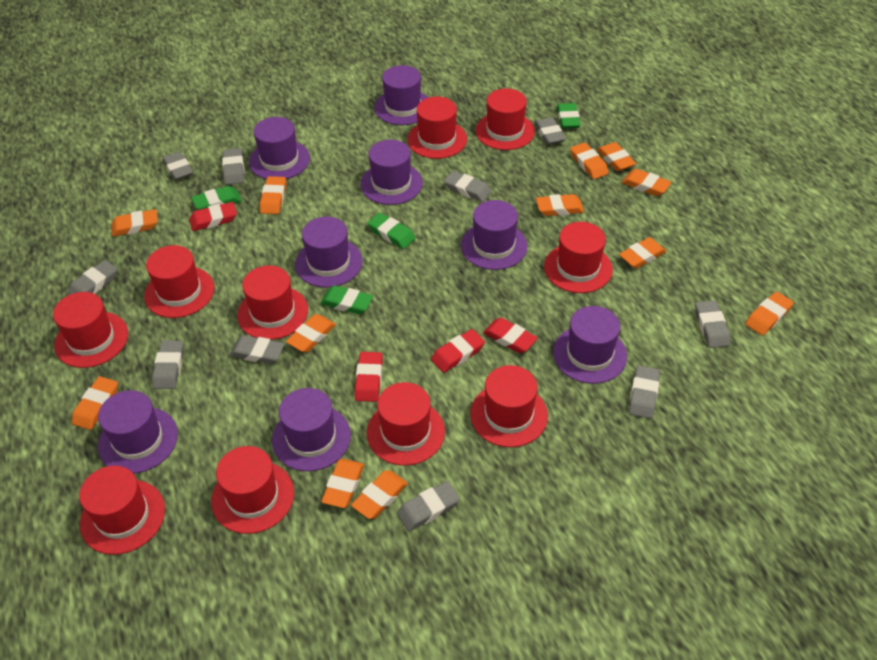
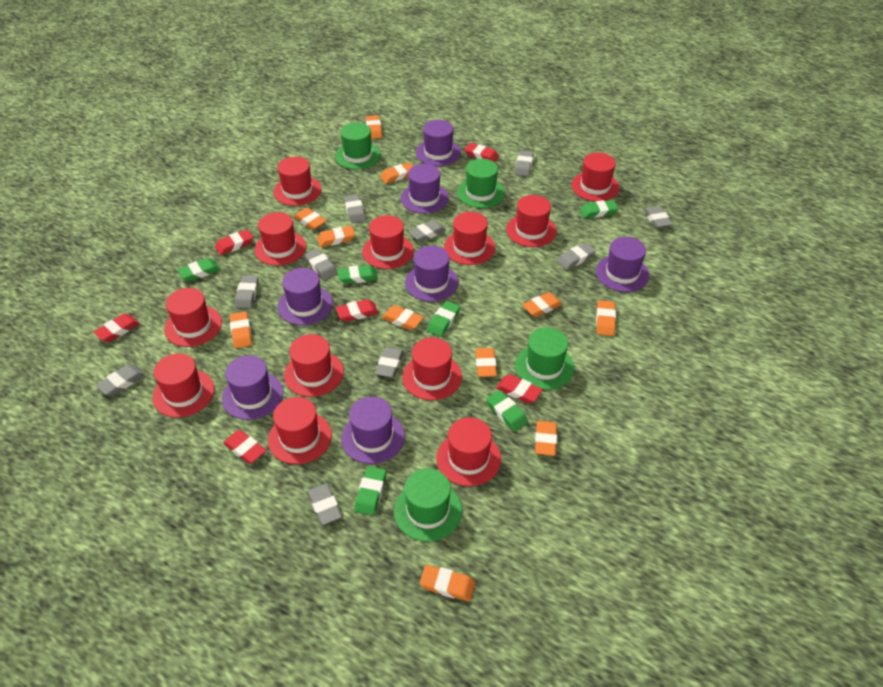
green eraser: 4 -> 6
green hat: 0 -> 4
orange eraser: 12 -> 11
purple hat: 8 -> 7
red eraser: 4 -> 6
red hat: 10 -> 12

